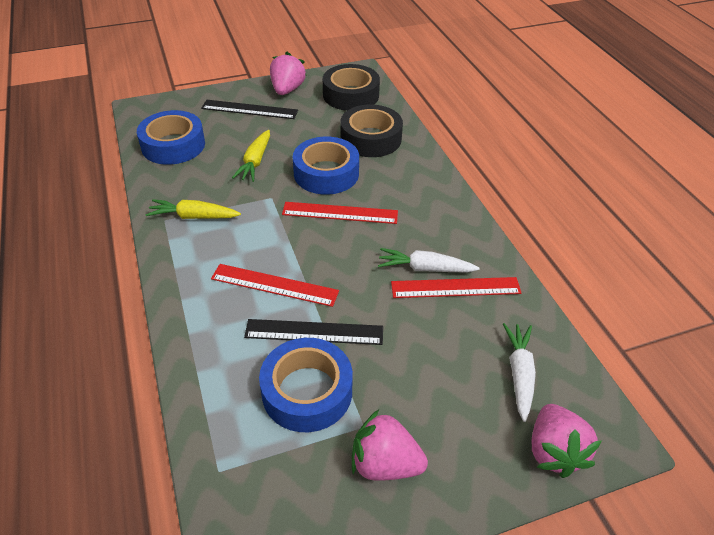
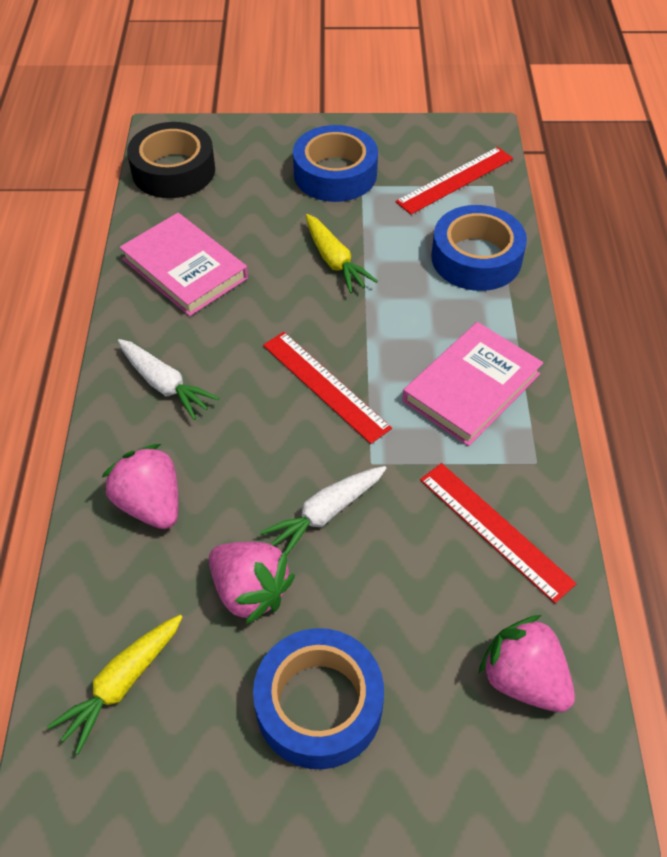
black ruler: 2 -> 0
black tape: 2 -> 1
pink book: 0 -> 2

